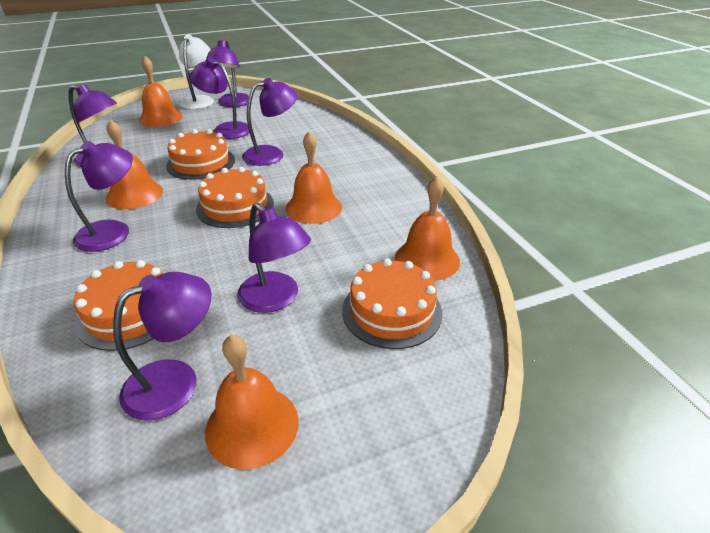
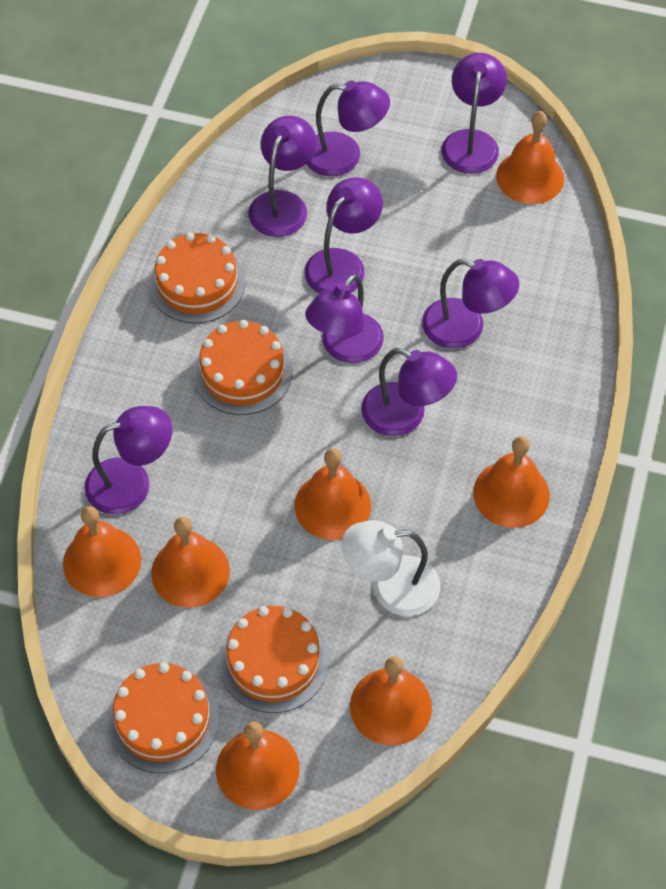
orange bell: 5 -> 7
purple lamp: 7 -> 8

